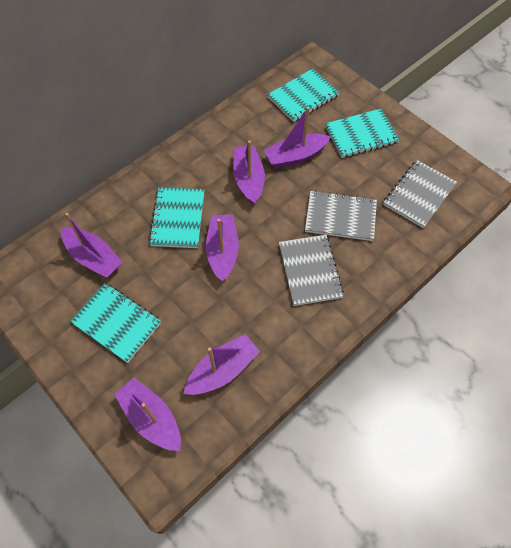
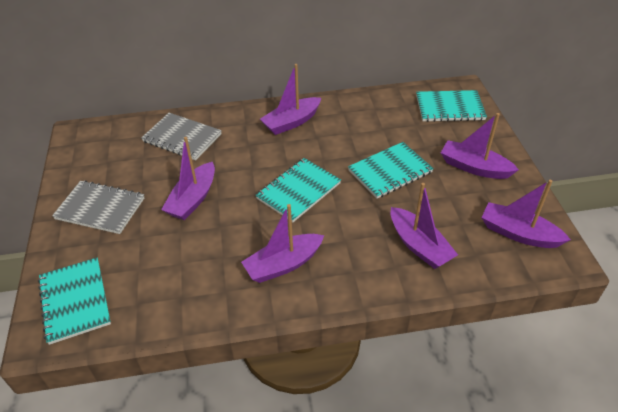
grey notebook: 3 -> 2

